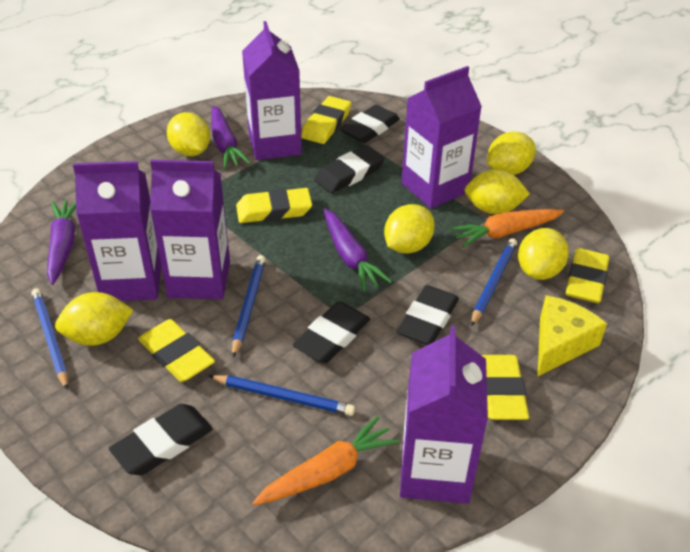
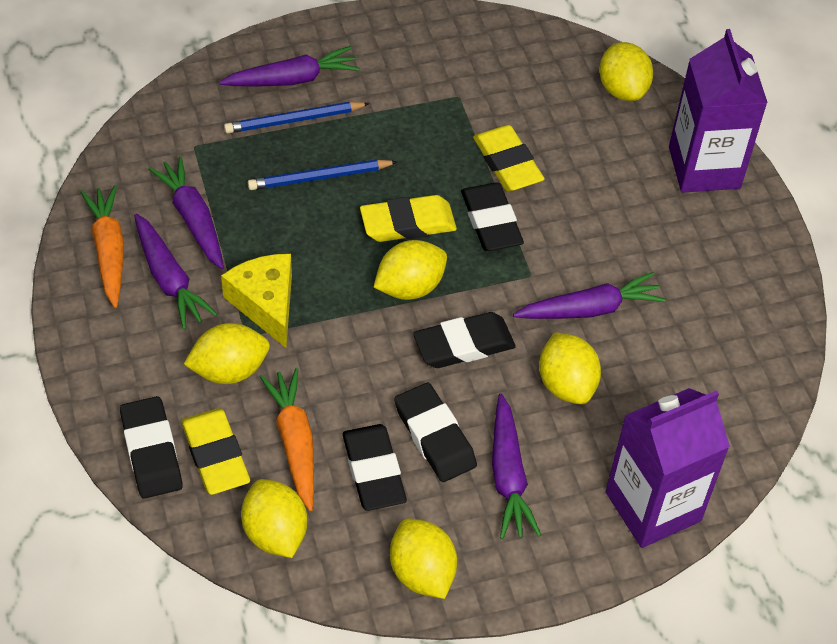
blue pencil: 4 -> 2
purple carrot: 3 -> 5
purple carton: 5 -> 2
yellow eraser: 5 -> 3

